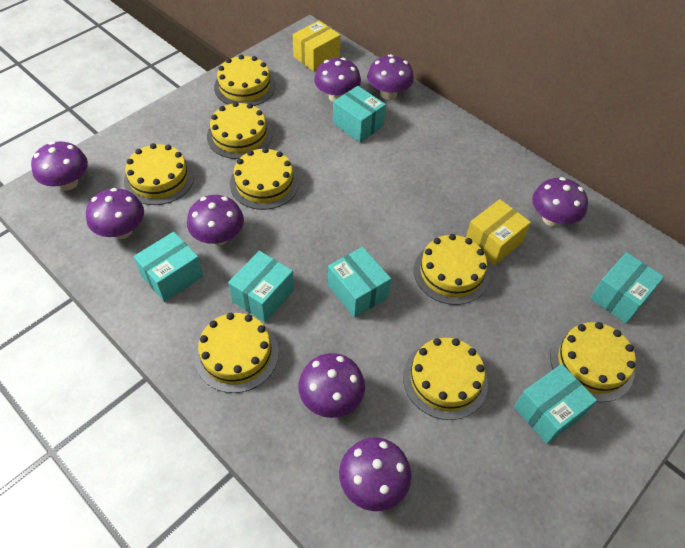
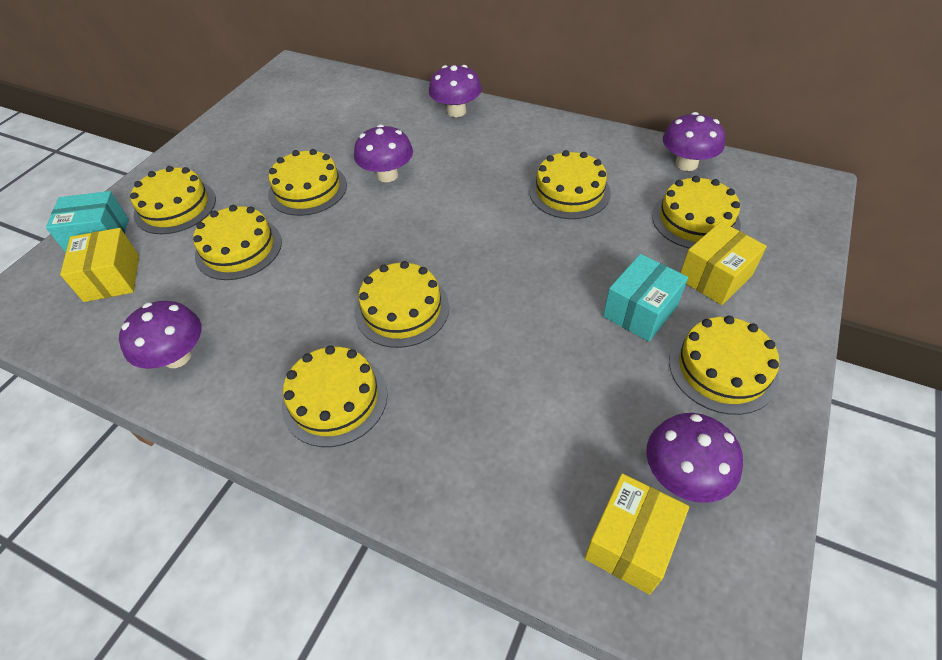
purple mushroom: 8 -> 5
turquoise box: 6 -> 2
yellow box: 2 -> 3

